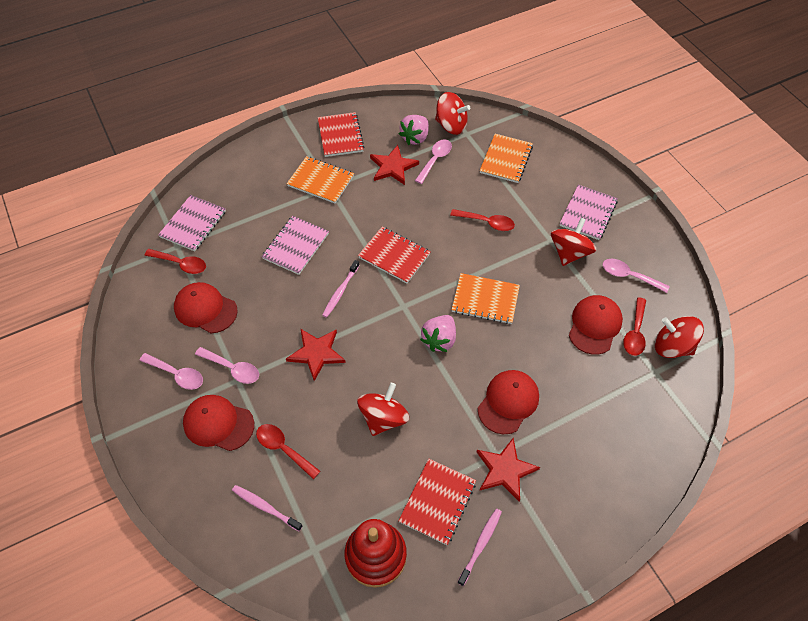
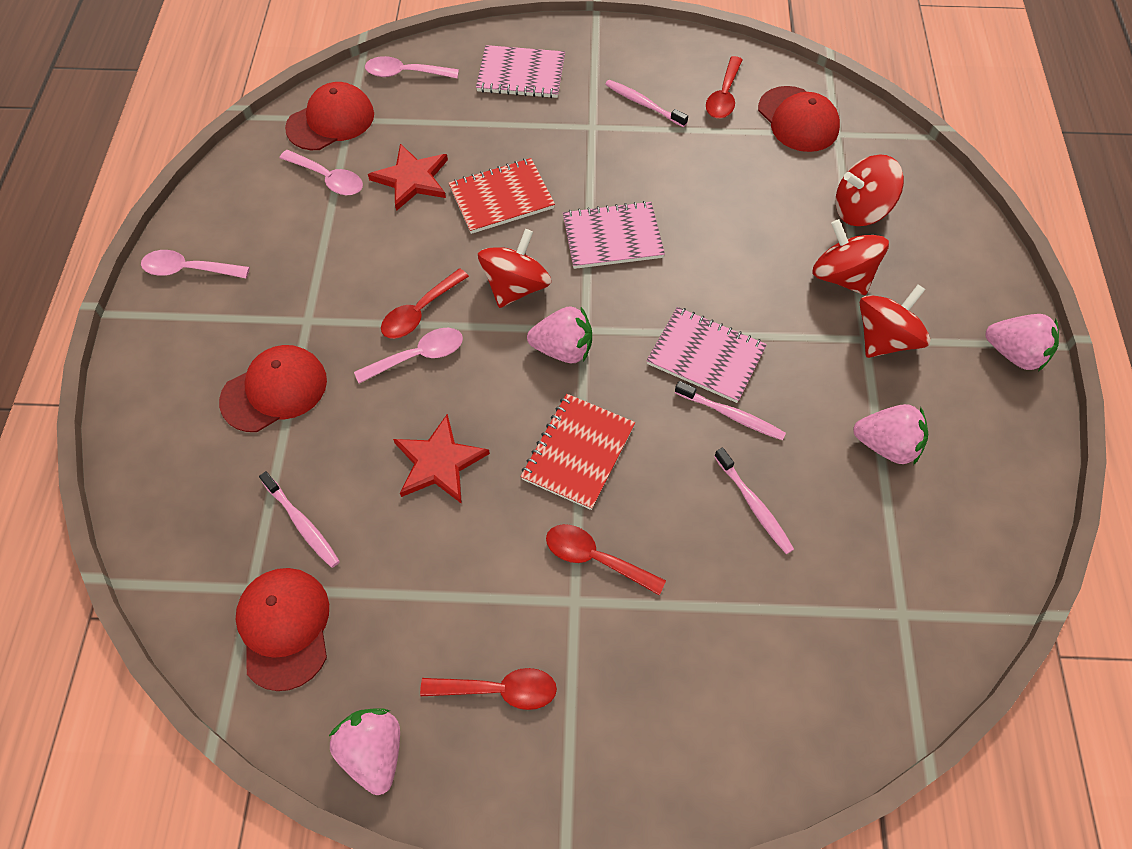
orange notebook: 3 -> 0
pink strawberry: 2 -> 4
pink toothbrush: 3 -> 4
red notebook: 3 -> 2
red stacking toy: 1 -> 0
red star: 3 -> 2

